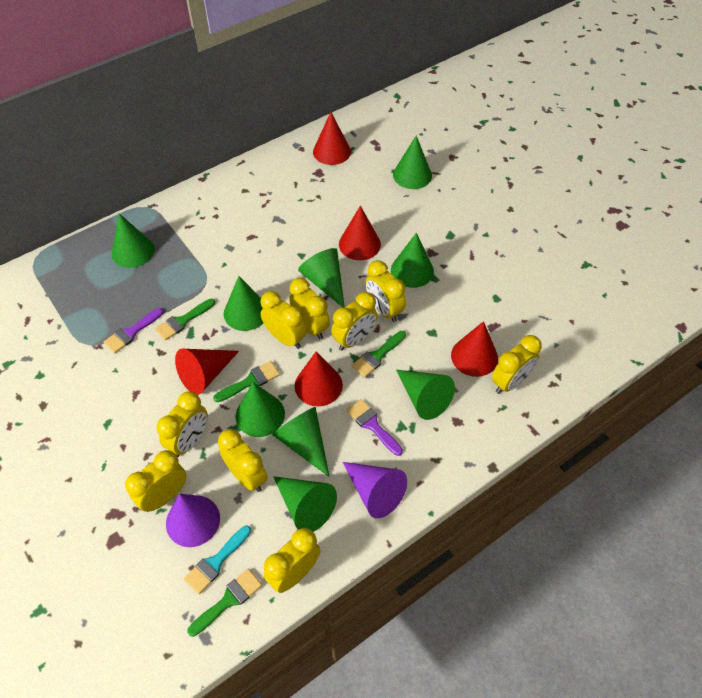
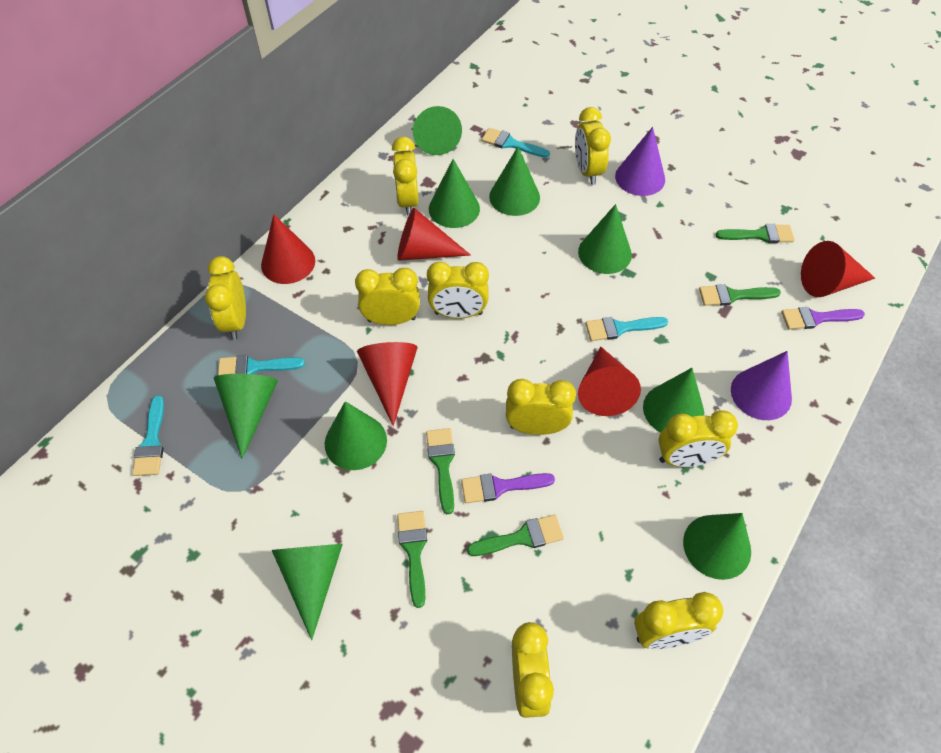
green brush: 4 -> 5
turquoise brush: 1 -> 4

